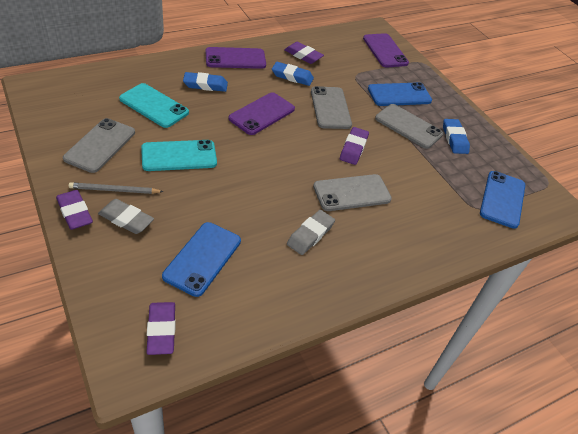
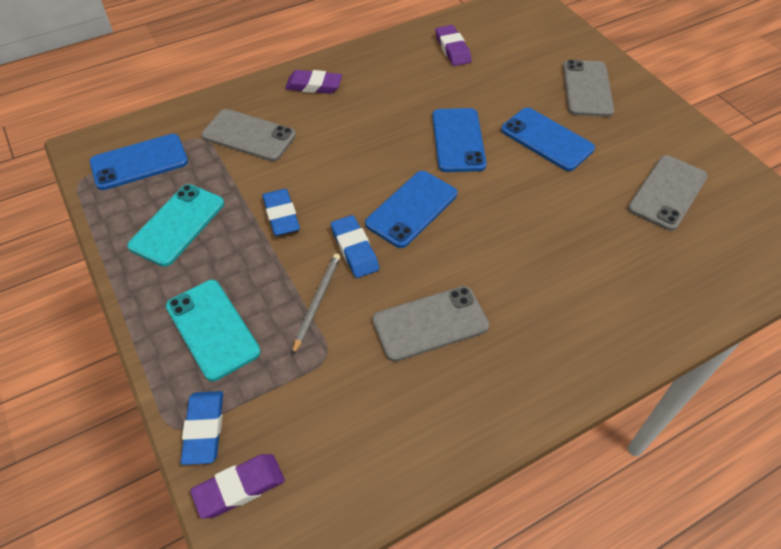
blue phone: 3 -> 4
grey eraser: 2 -> 0
purple eraser: 4 -> 3
purple phone: 3 -> 0

